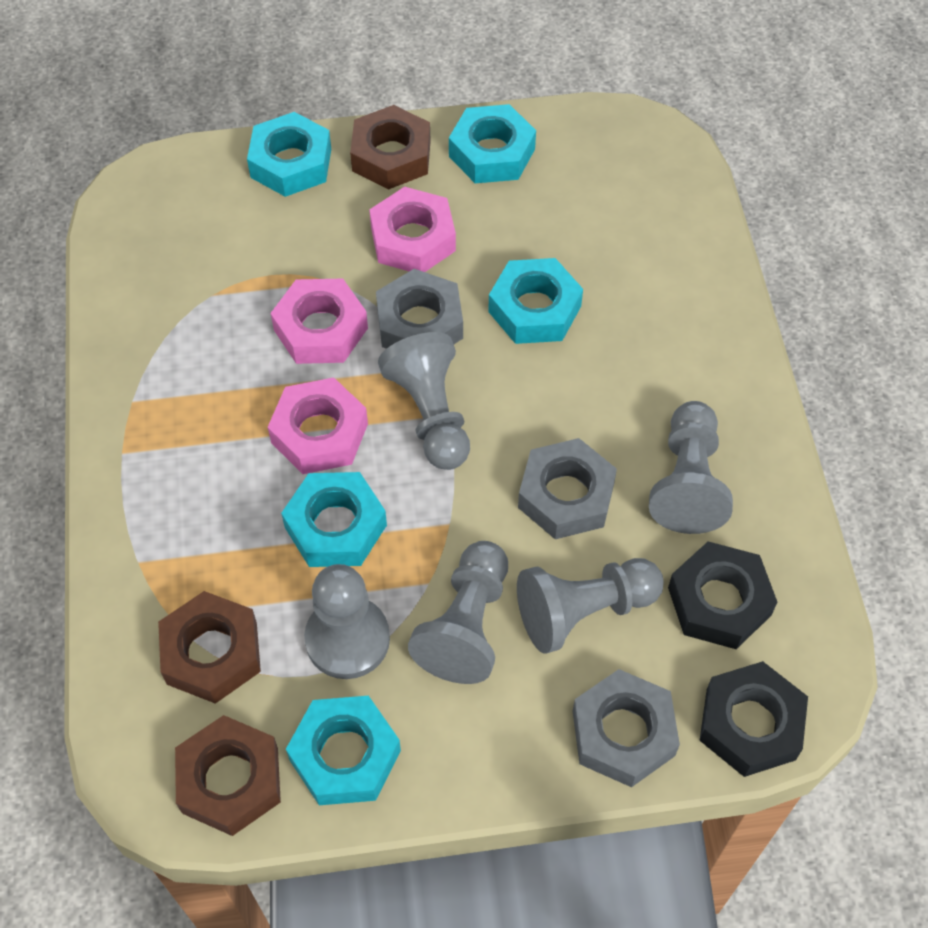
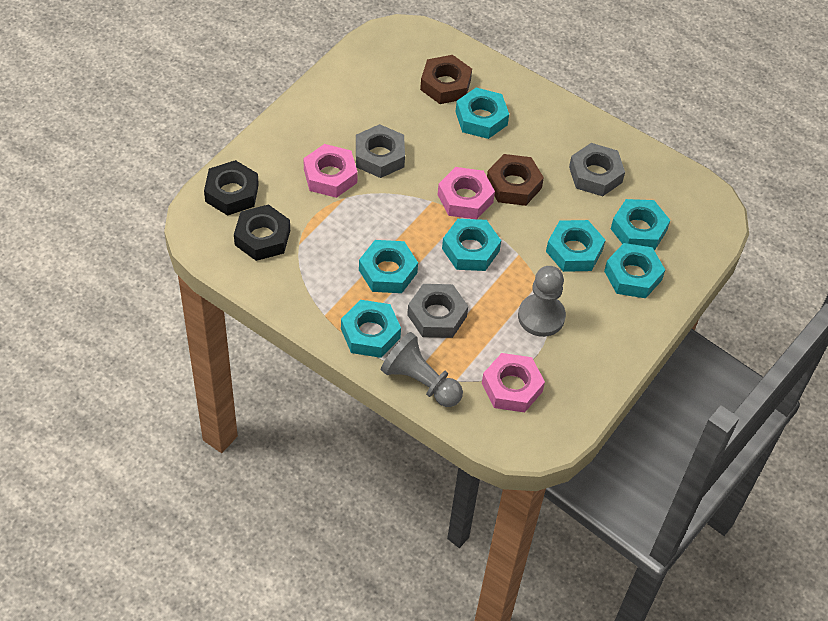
brown nut: 3 -> 2
grey pawn: 5 -> 2
turquoise nut: 5 -> 7

